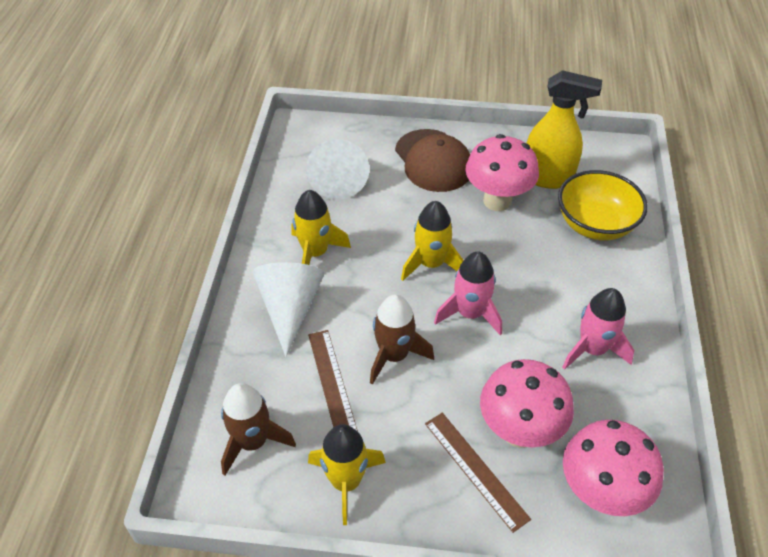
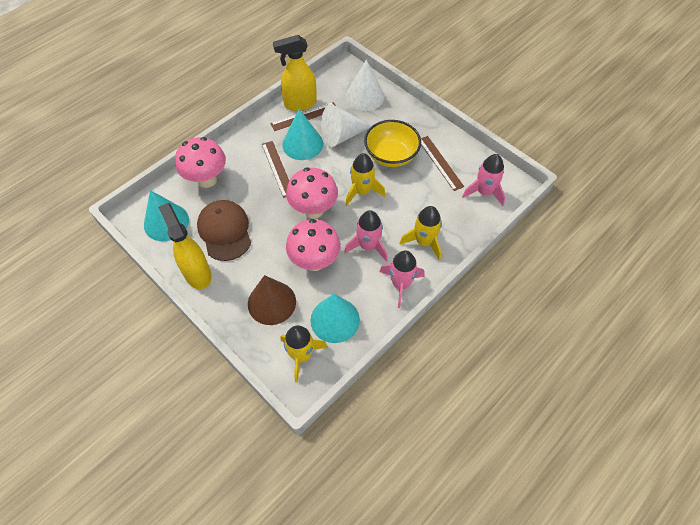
brown cone: 0 -> 1
brown rocket: 2 -> 0
brown ruler: 2 -> 3
pink rocket: 2 -> 3
turquoise cone: 0 -> 3
yellow spray bottle: 1 -> 2

